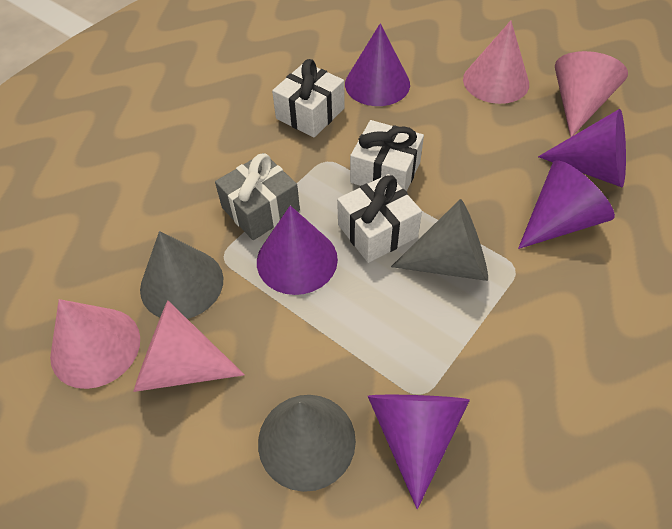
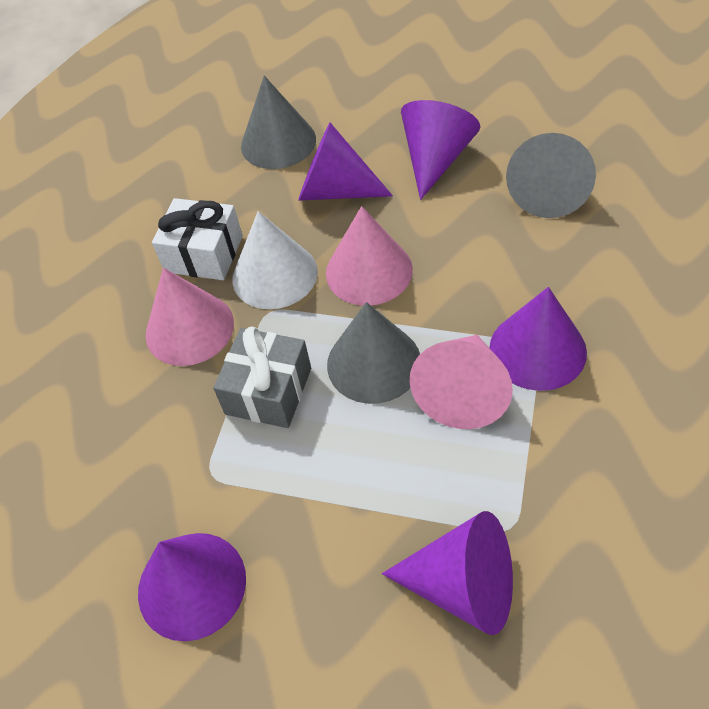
pink cone: 4 -> 3
white cone: 0 -> 1
white gift: 3 -> 1

